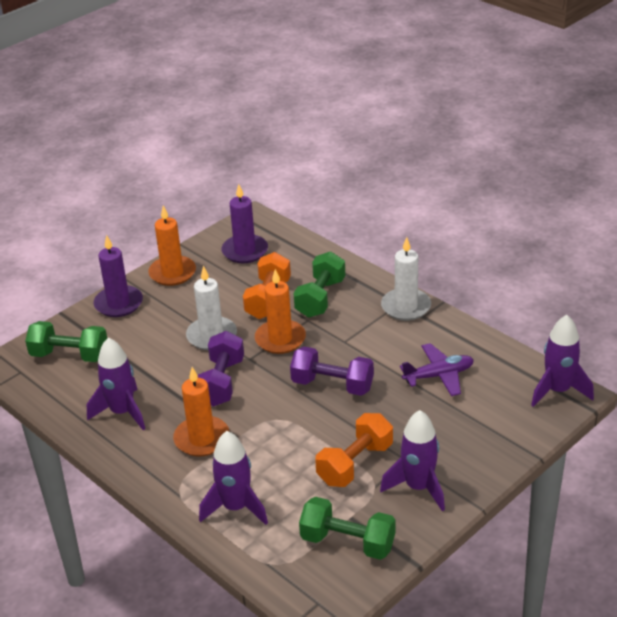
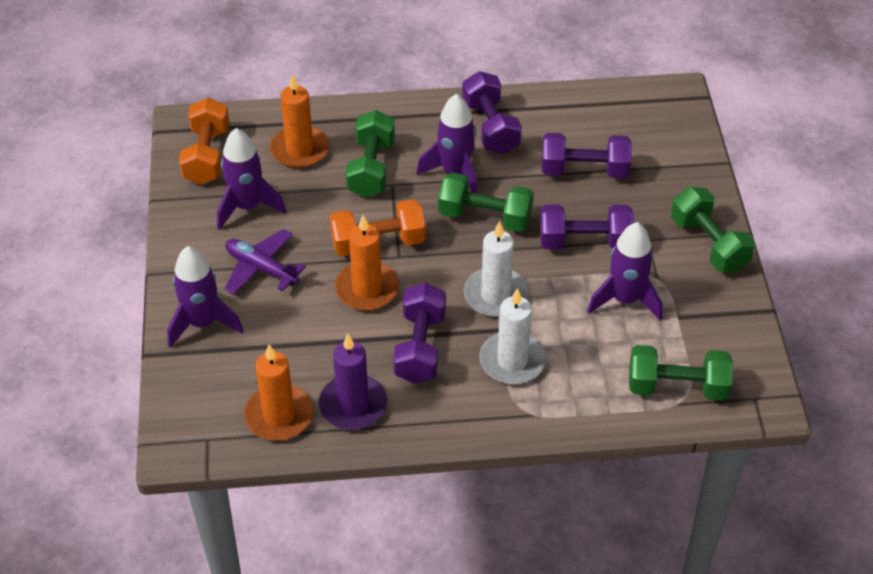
green dumbbell: 3 -> 4
purple candle: 2 -> 1
purple dumbbell: 2 -> 4

